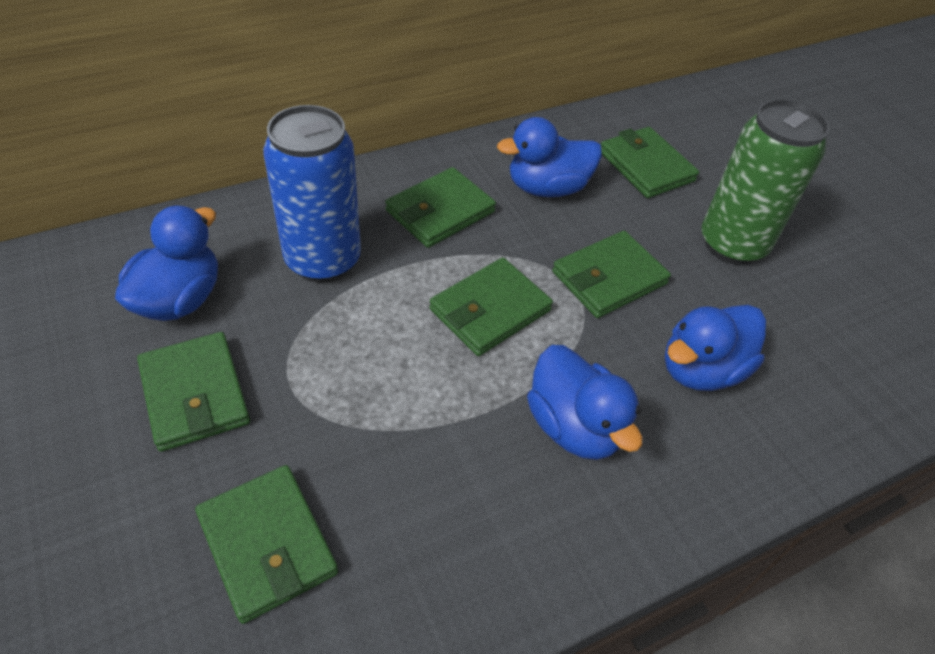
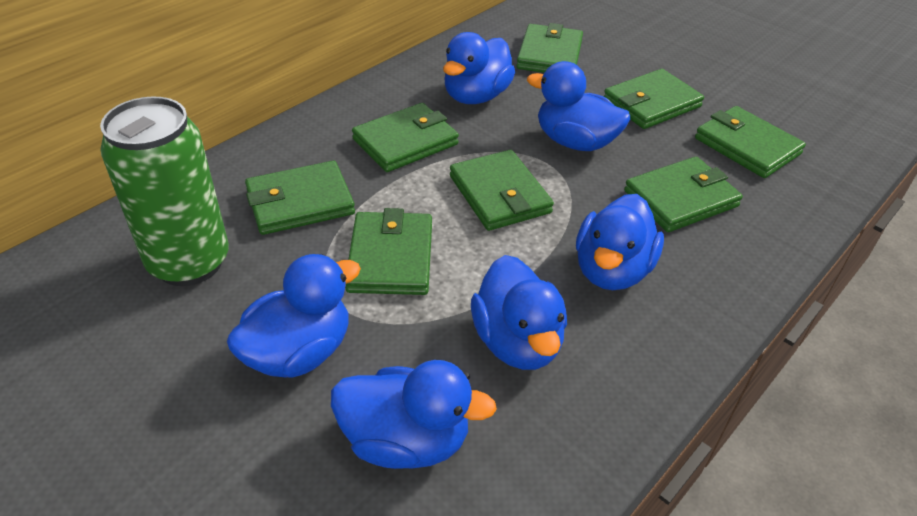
blue can: 1 -> 0
blue duck: 4 -> 6
green wallet: 6 -> 8

